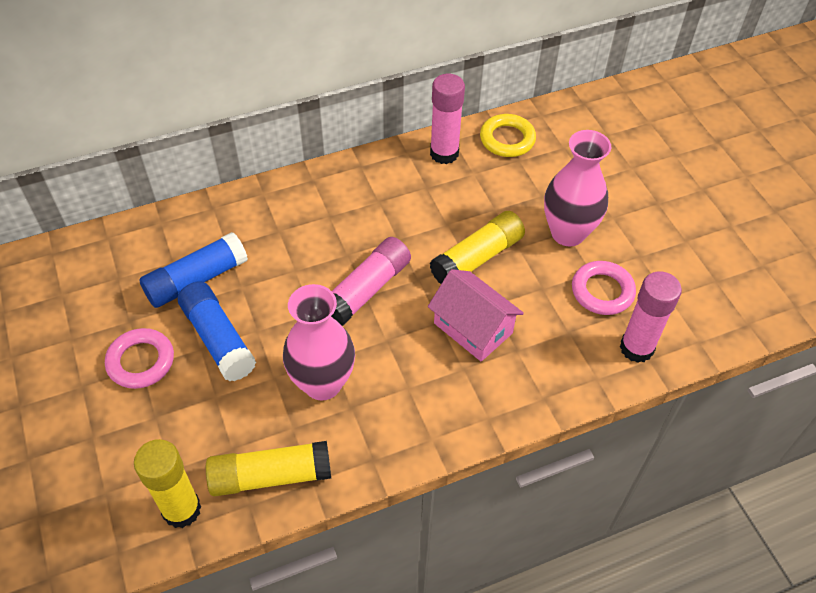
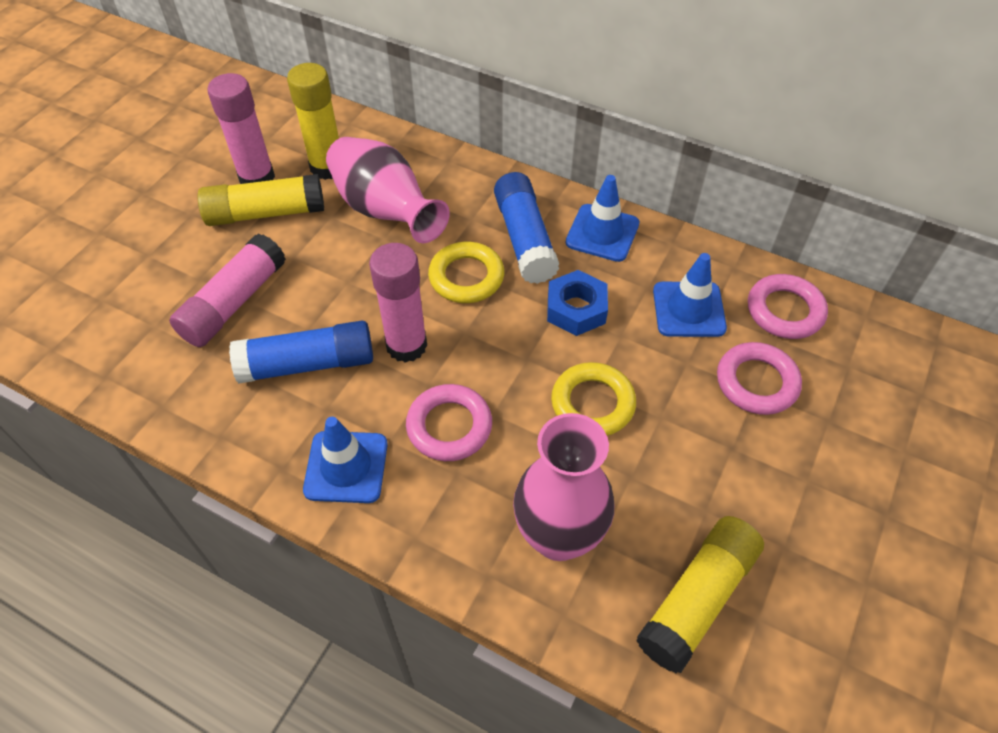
blue nut: 0 -> 1
blue traffic cone: 0 -> 3
pink house: 1 -> 0
pink ring: 2 -> 3
yellow ring: 1 -> 2

